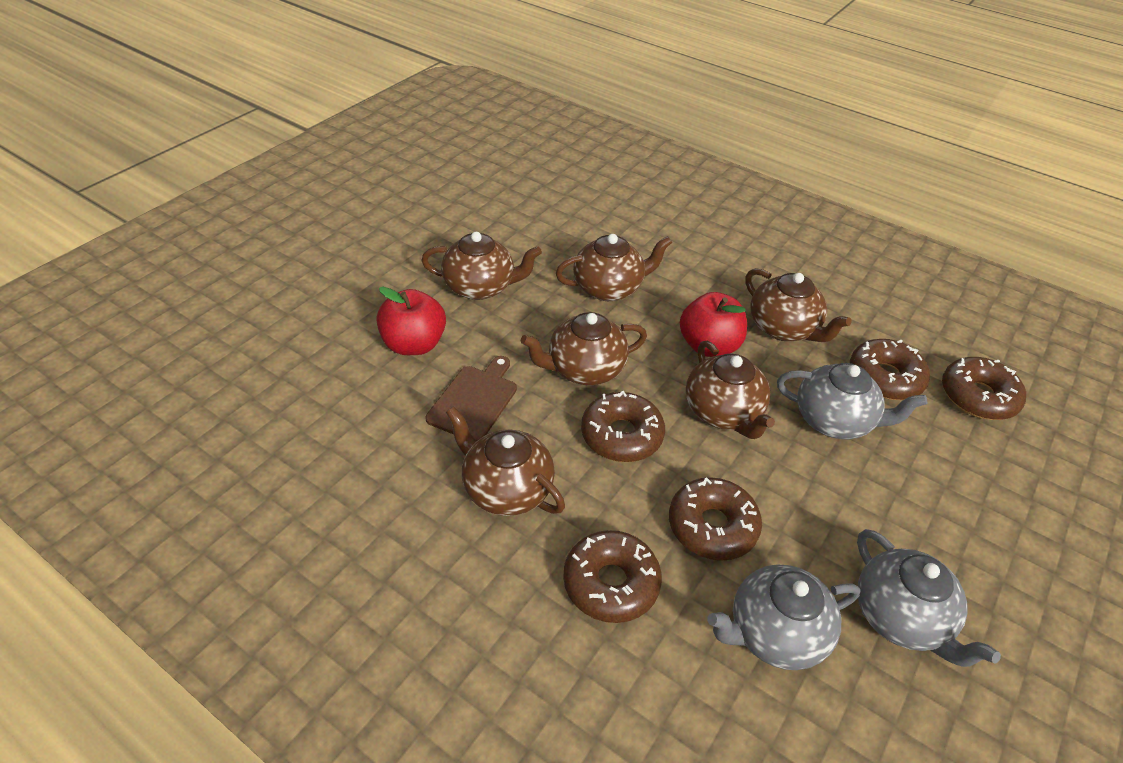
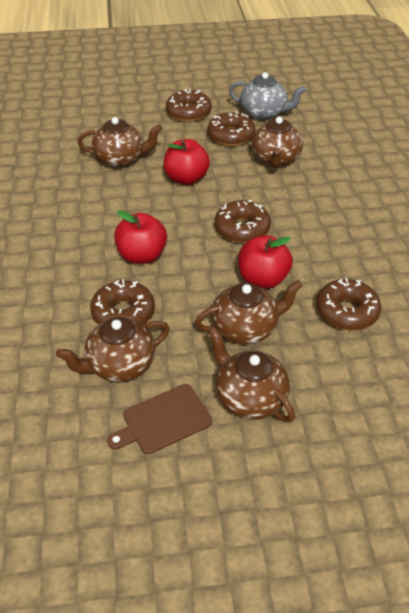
brown teapot: 6 -> 5
grey teapot: 3 -> 1
red apple: 2 -> 3

